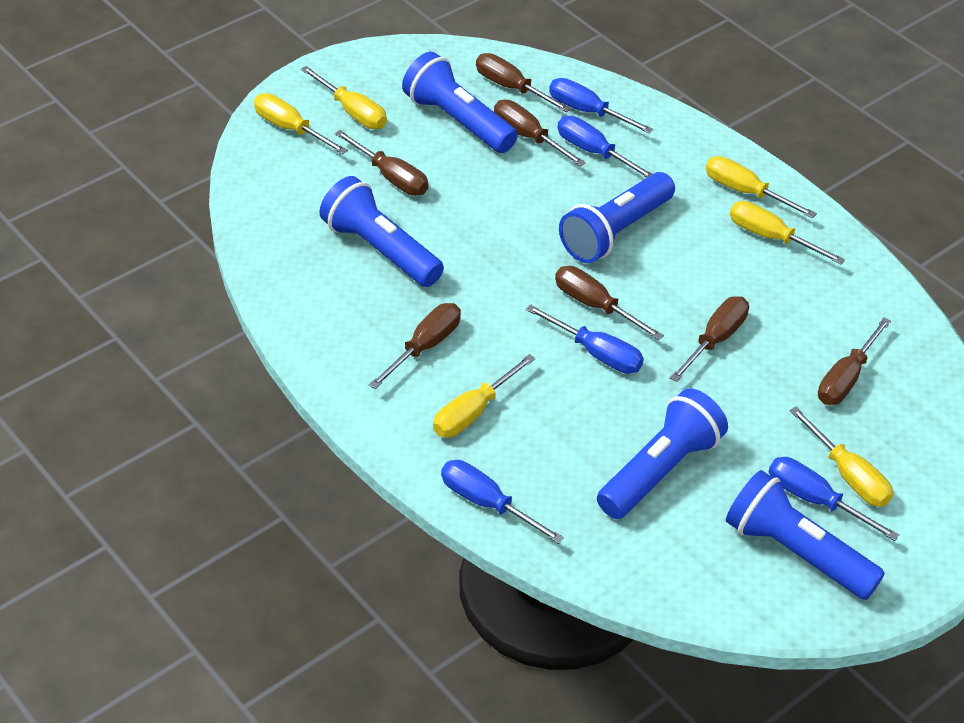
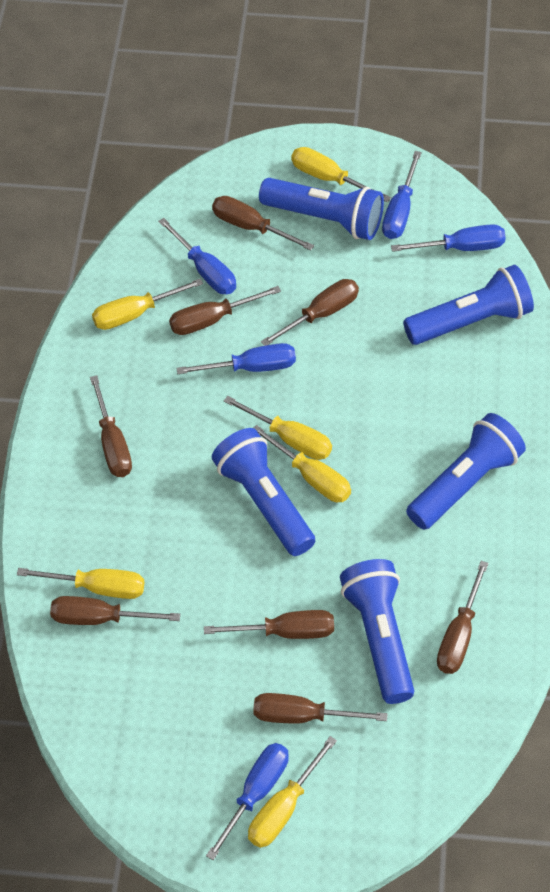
brown screwdriver: 7 -> 8

